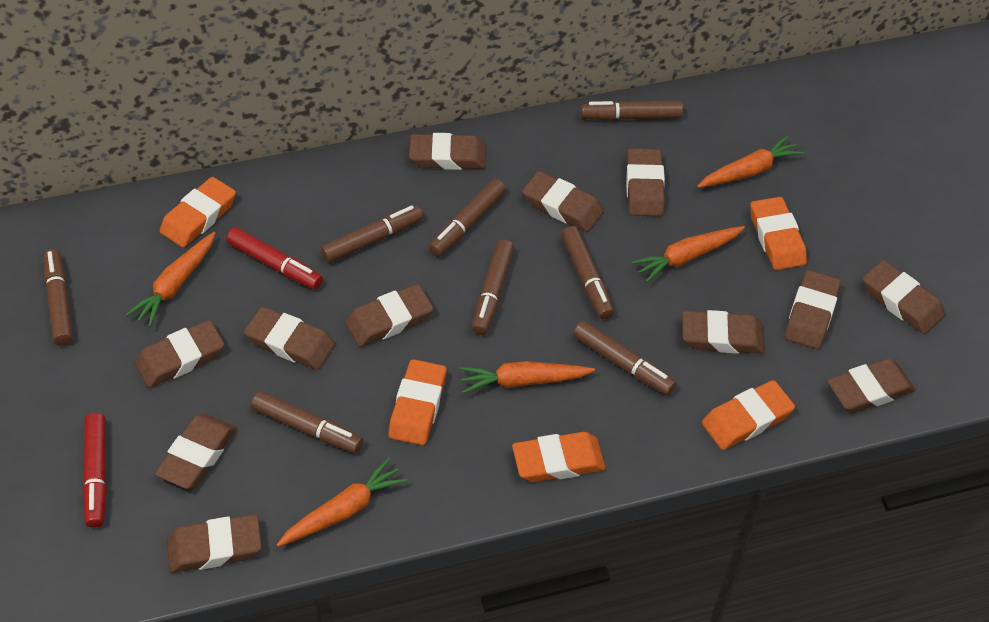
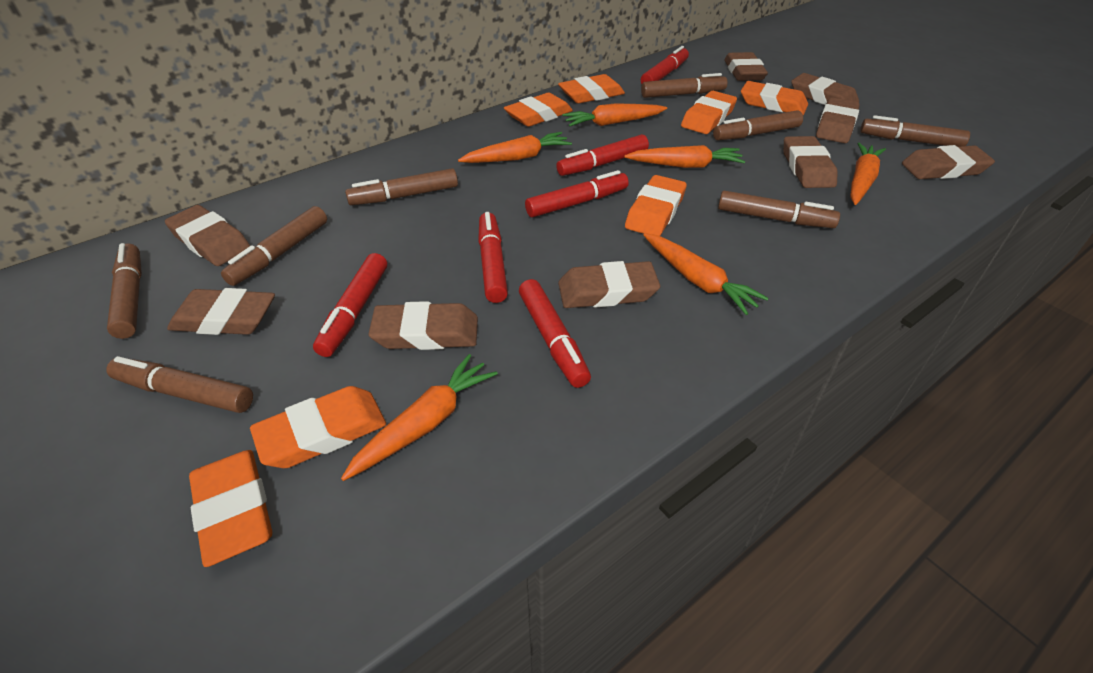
brown eraser: 12 -> 9
orange carrot: 5 -> 6
orange eraser: 5 -> 7
red marker: 2 -> 6

